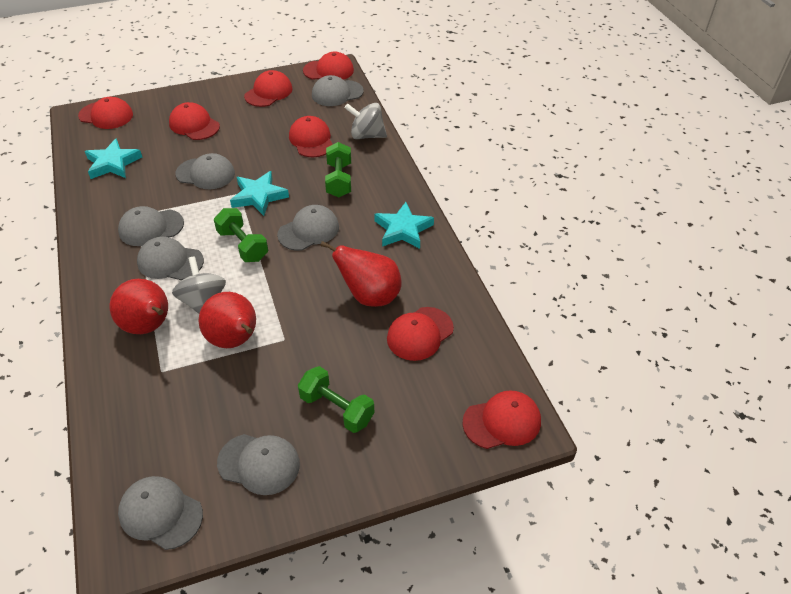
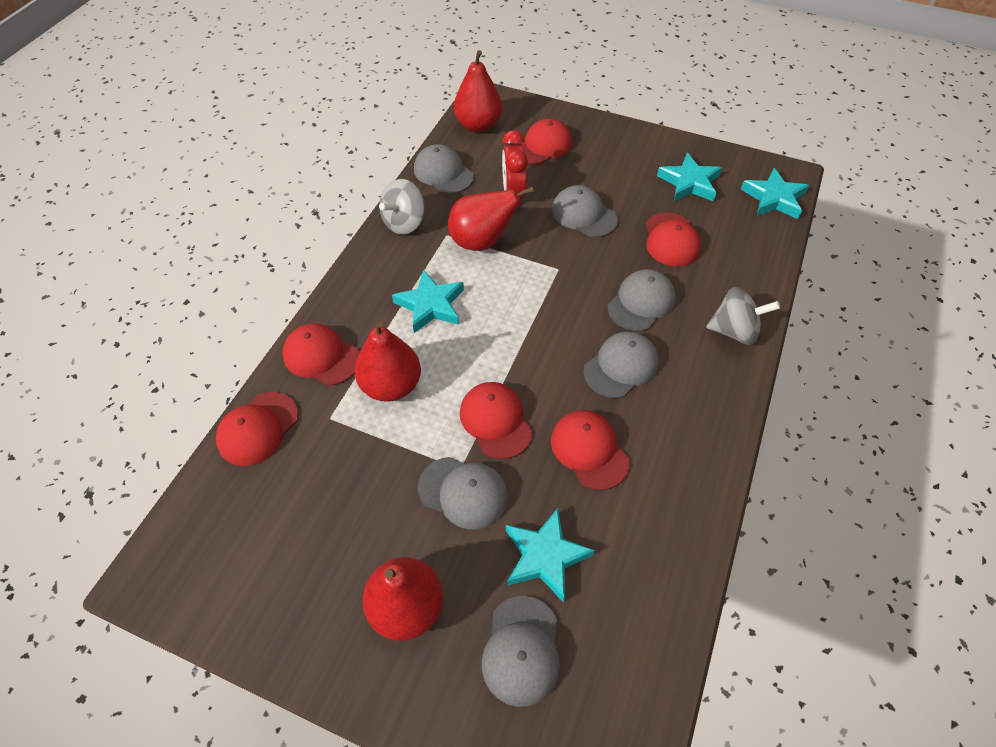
green dumbbell: 3 -> 0
grey cap: 7 -> 6
red cap: 7 -> 6
red clock: 0 -> 1
red pear: 3 -> 4
turquoise star: 3 -> 4

